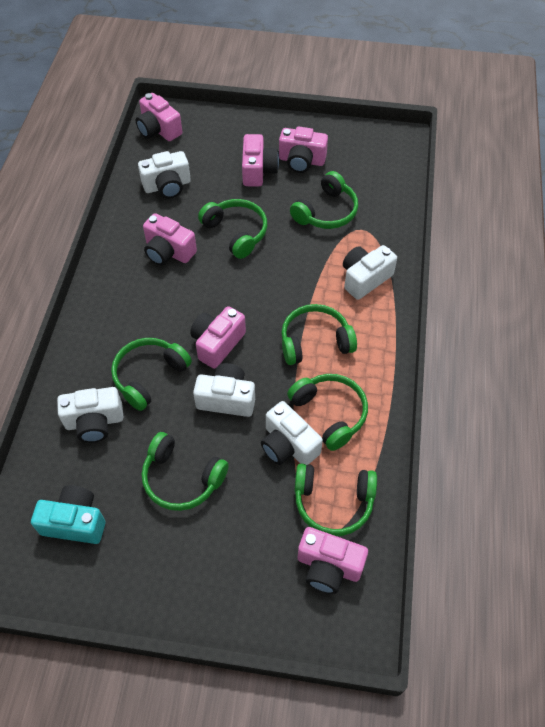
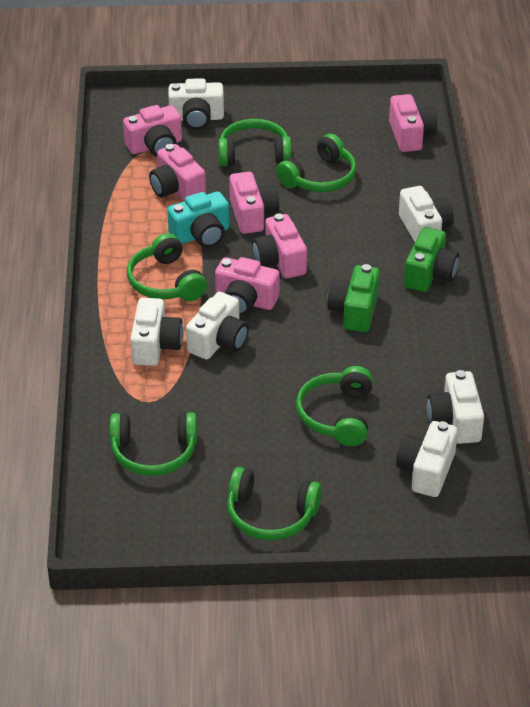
green camera: 0 -> 2
green headphones: 7 -> 6
white camera: 5 -> 6

